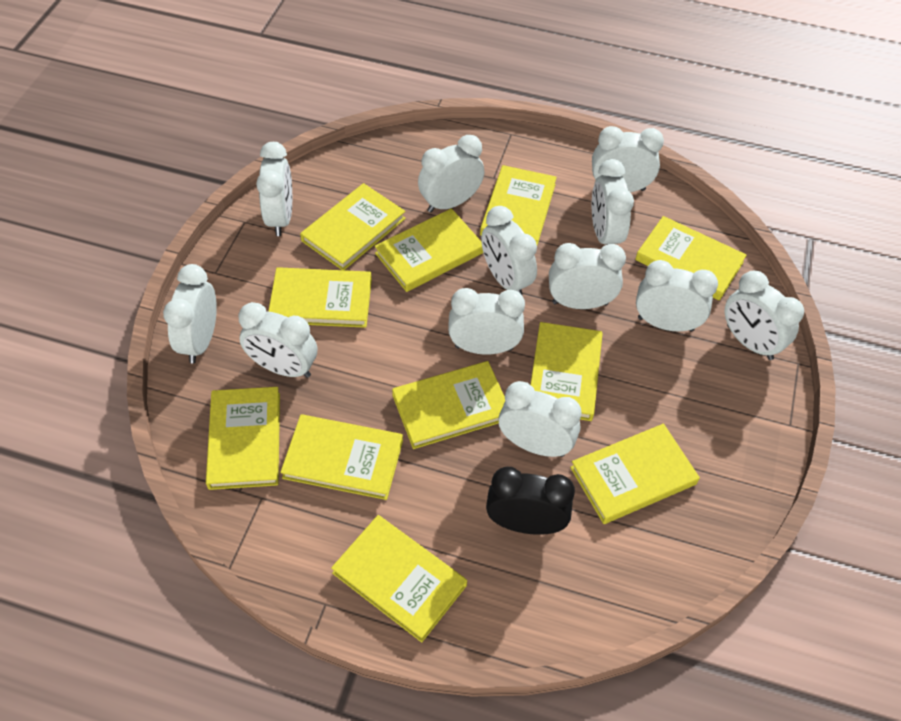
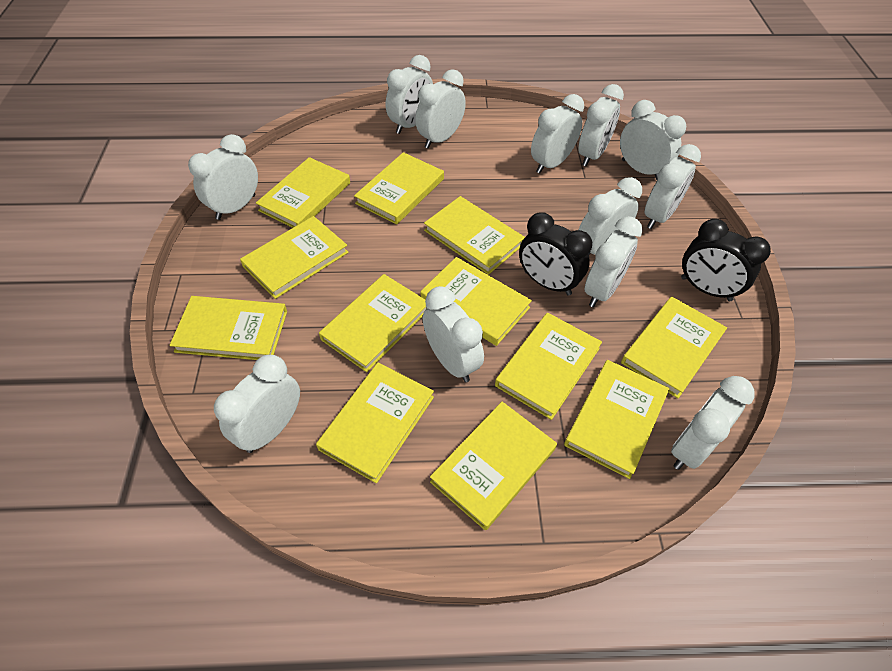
black clock: 1 -> 2
yellow book: 11 -> 12

